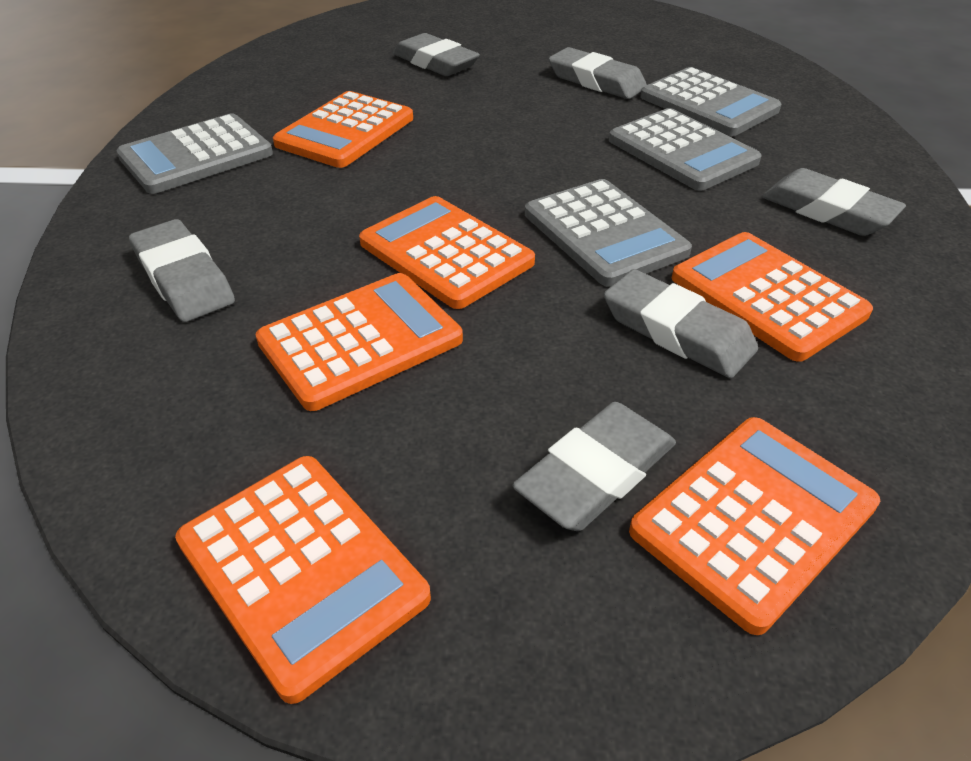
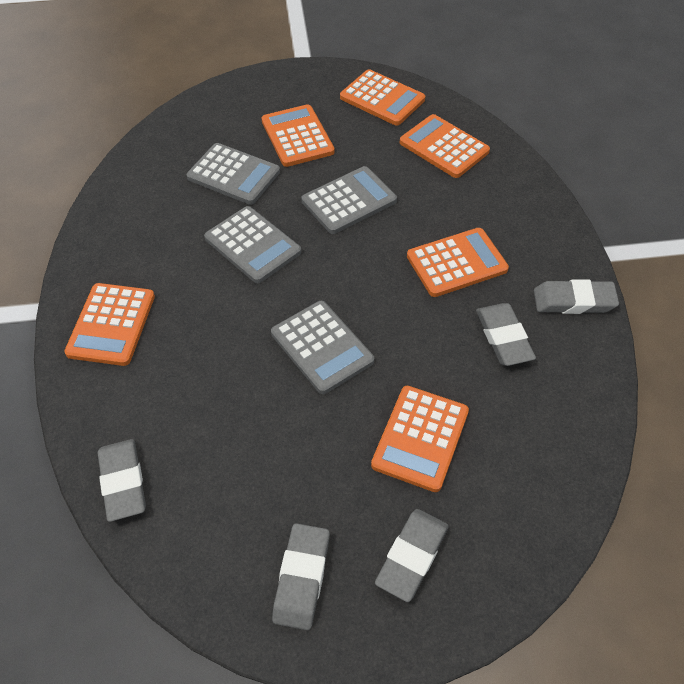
grey eraser: 6 -> 5

